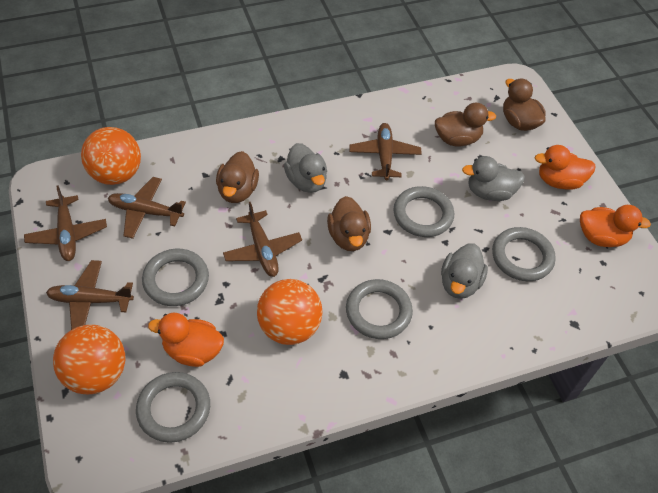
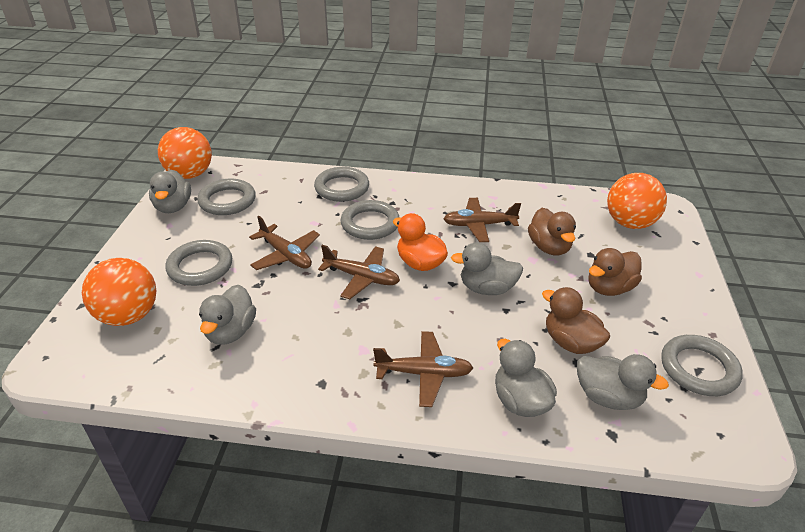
brown duck: 4 -> 3
brown plane: 5 -> 4
grey duck: 3 -> 5
orange duck: 3 -> 1

